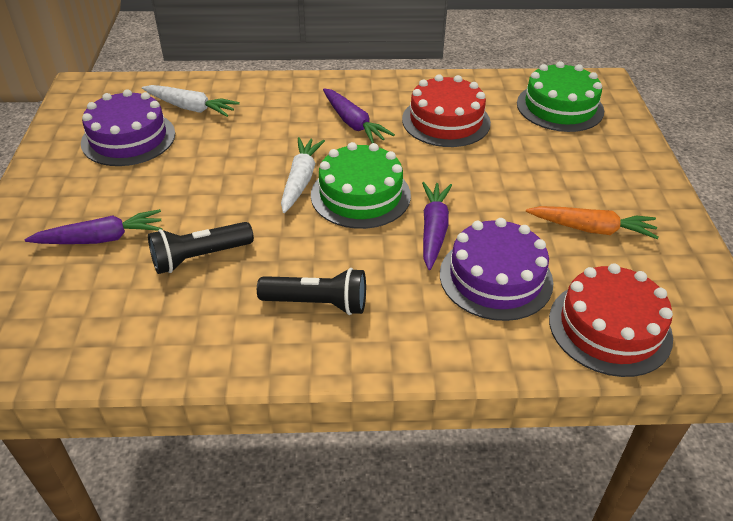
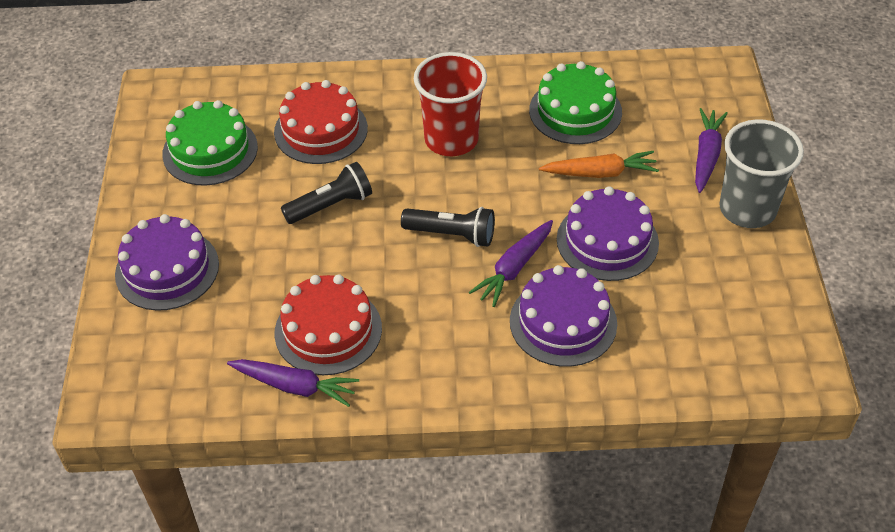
grey cup: 0 -> 1
purple cake: 2 -> 3
red cup: 0 -> 1
white carrot: 2 -> 0

